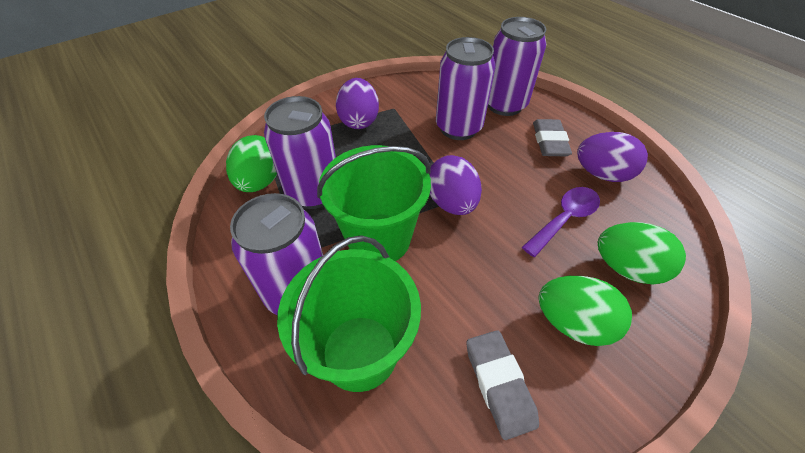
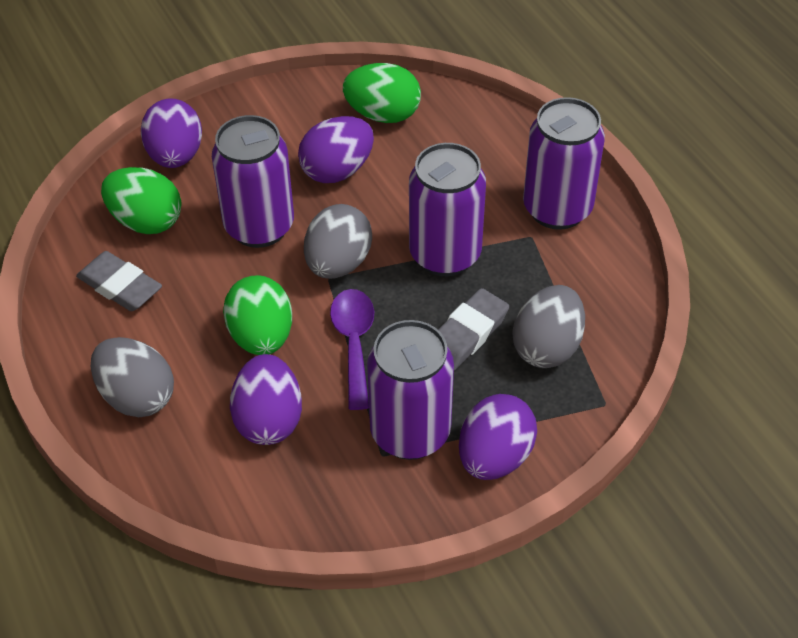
green bucket: 2 -> 0
grey egg: 0 -> 3
purple egg: 3 -> 4

